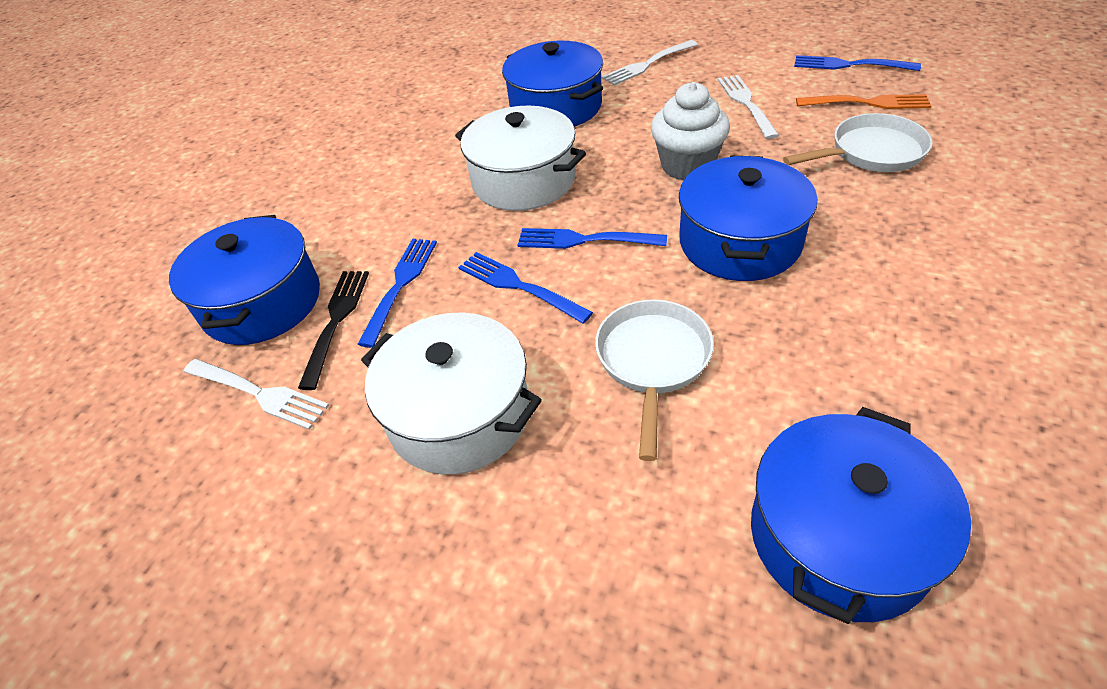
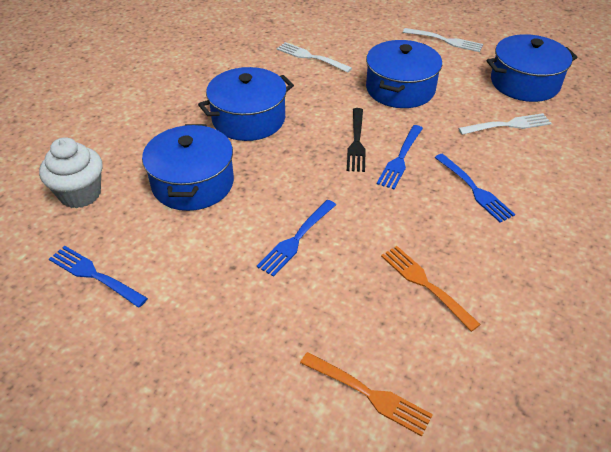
orange fork: 1 -> 2
white pan: 2 -> 0
white pot: 2 -> 0

